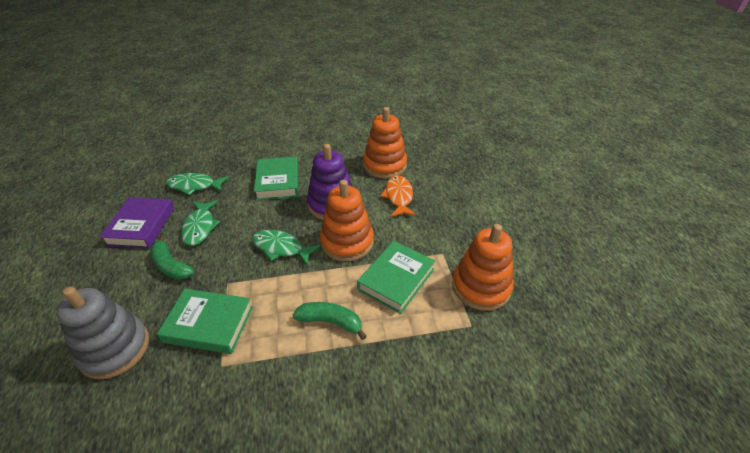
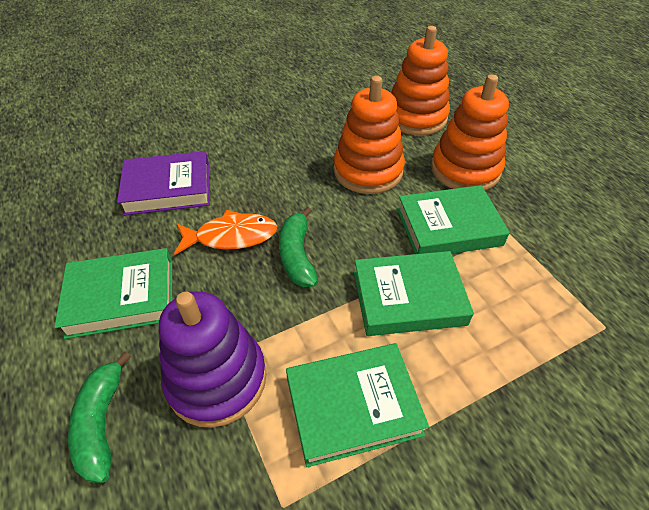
green book: 3 -> 4
green fish: 3 -> 0
grey stacking toy: 1 -> 0

